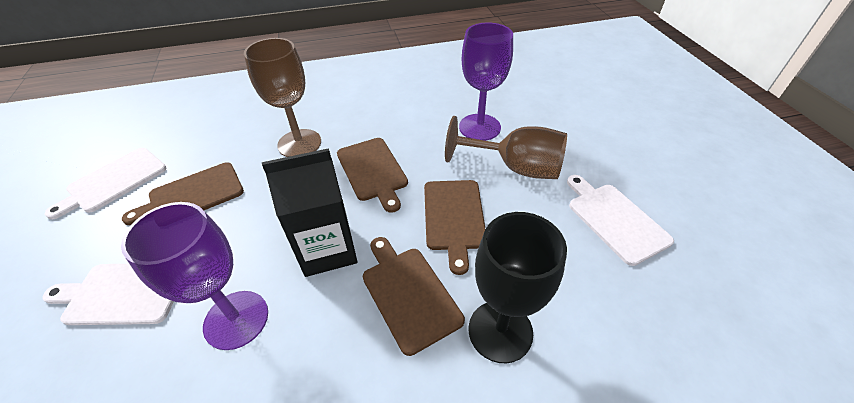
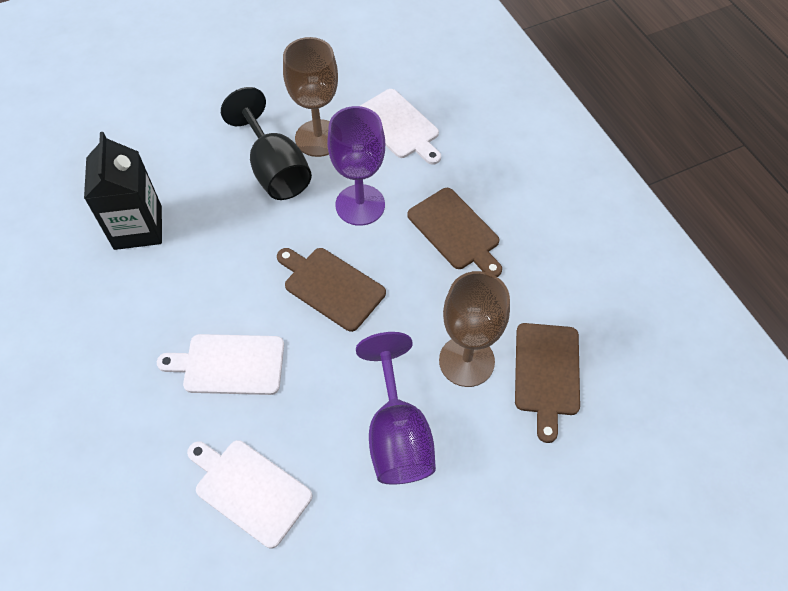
brown cutting board: 4 -> 3

